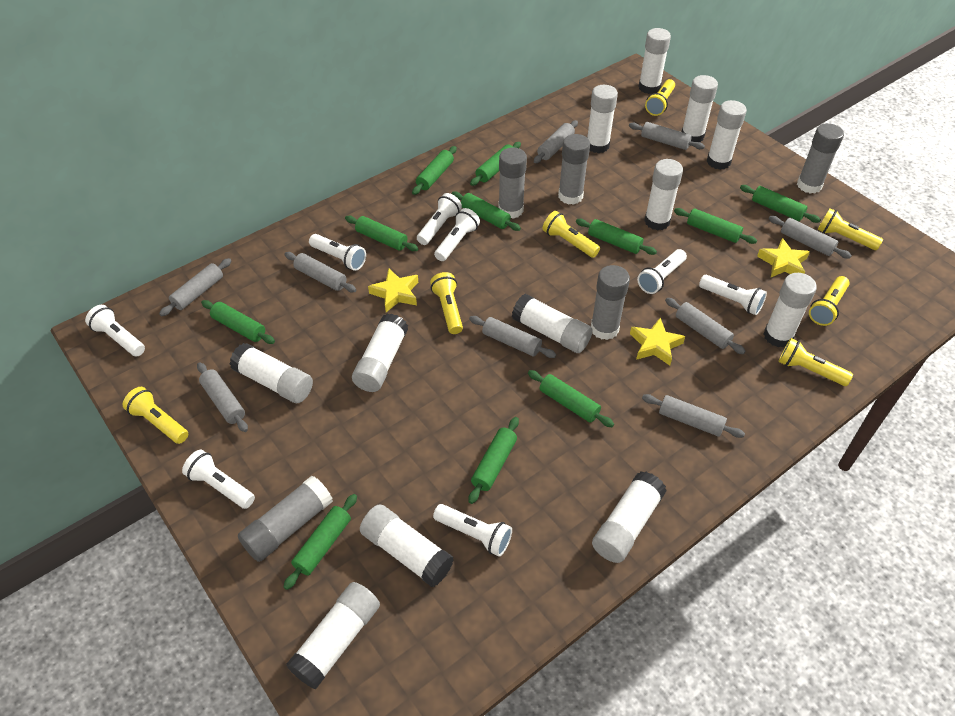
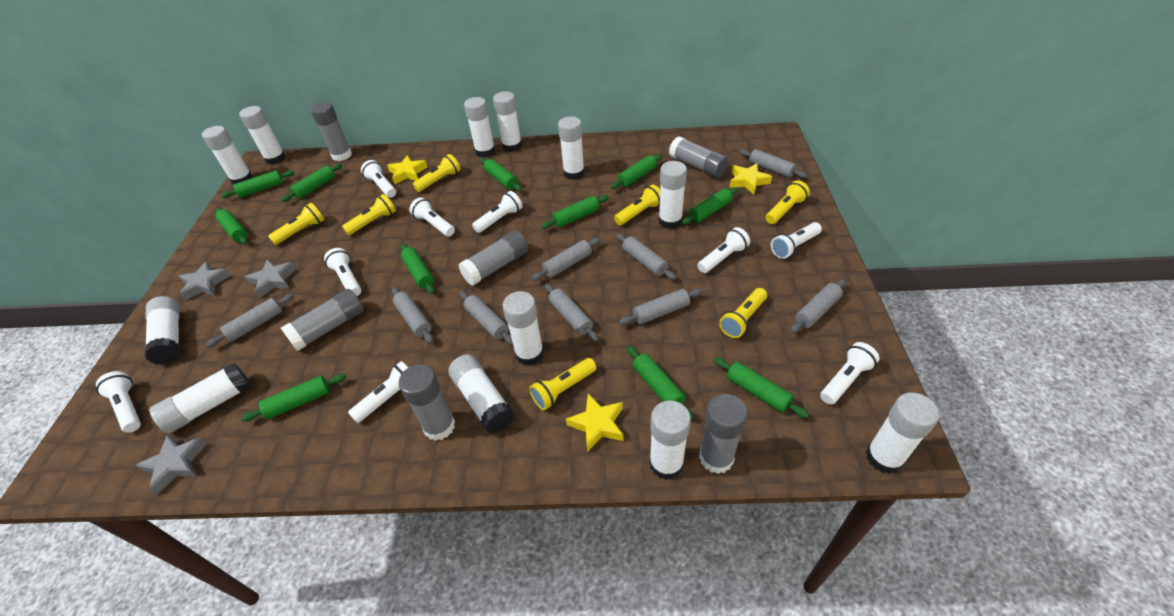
grey glue stick: 5 -> 6
grey star: 0 -> 3
white flashlight: 8 -> 9

